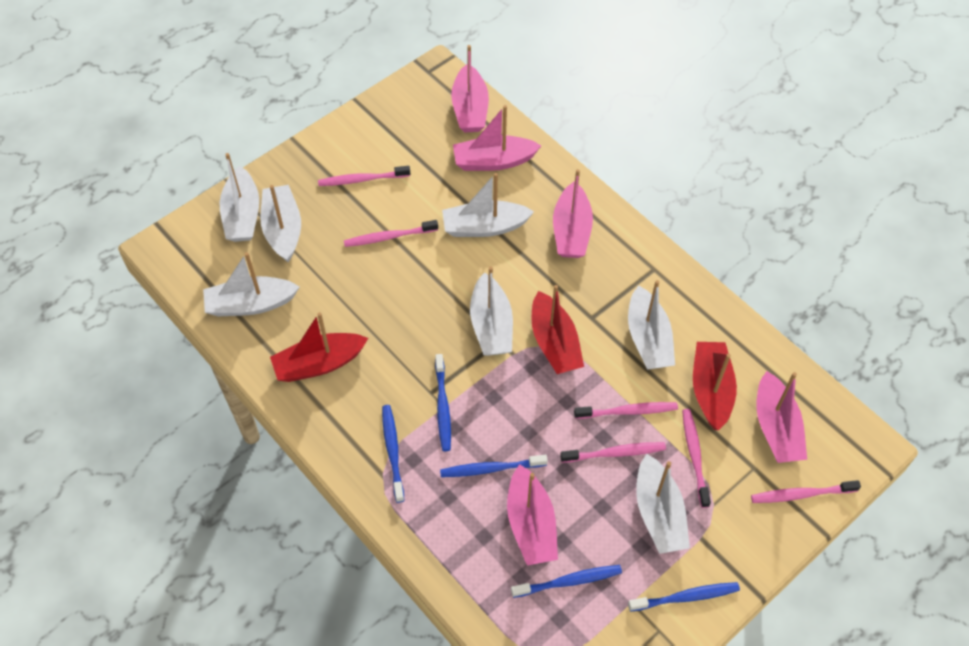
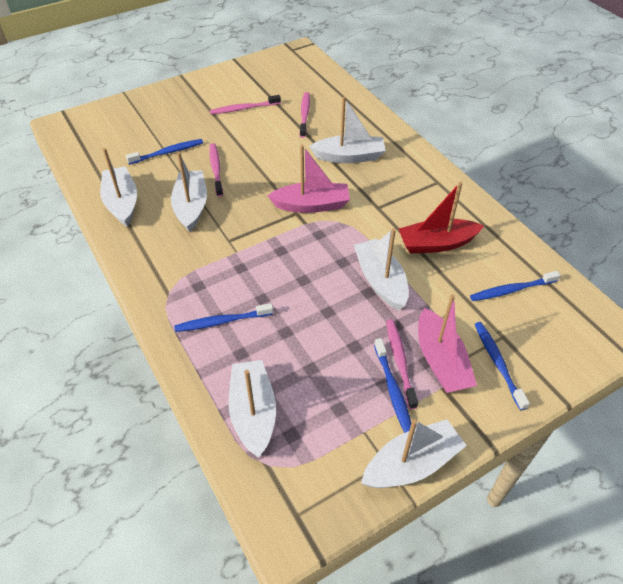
pink boat: 5 -> 2
pink toothbrush: 6 -> 4
red boat: 3 -> 1
white boat: 7 -> 6

